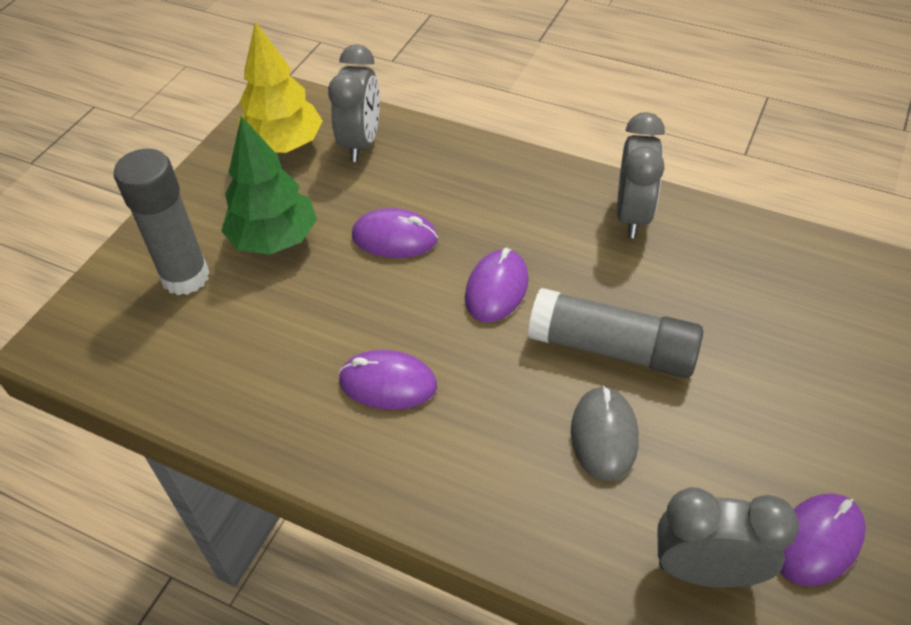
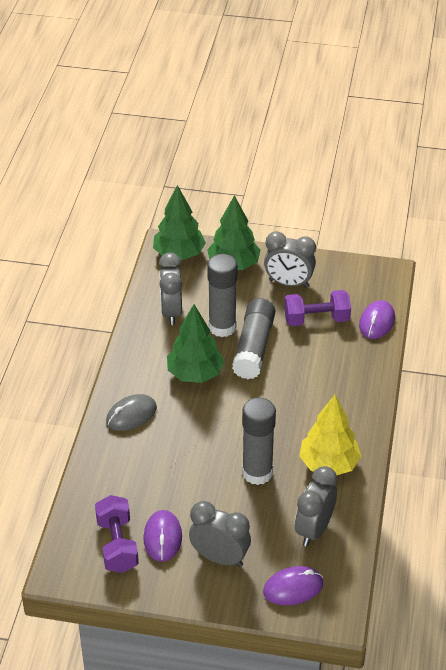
green tree: 1 -> 3
grey clock: 3 -> 4
grey glue stick: 2 -> 3
purple dumbbell: 0 -> 2
purple mouse: 4 -> 3

